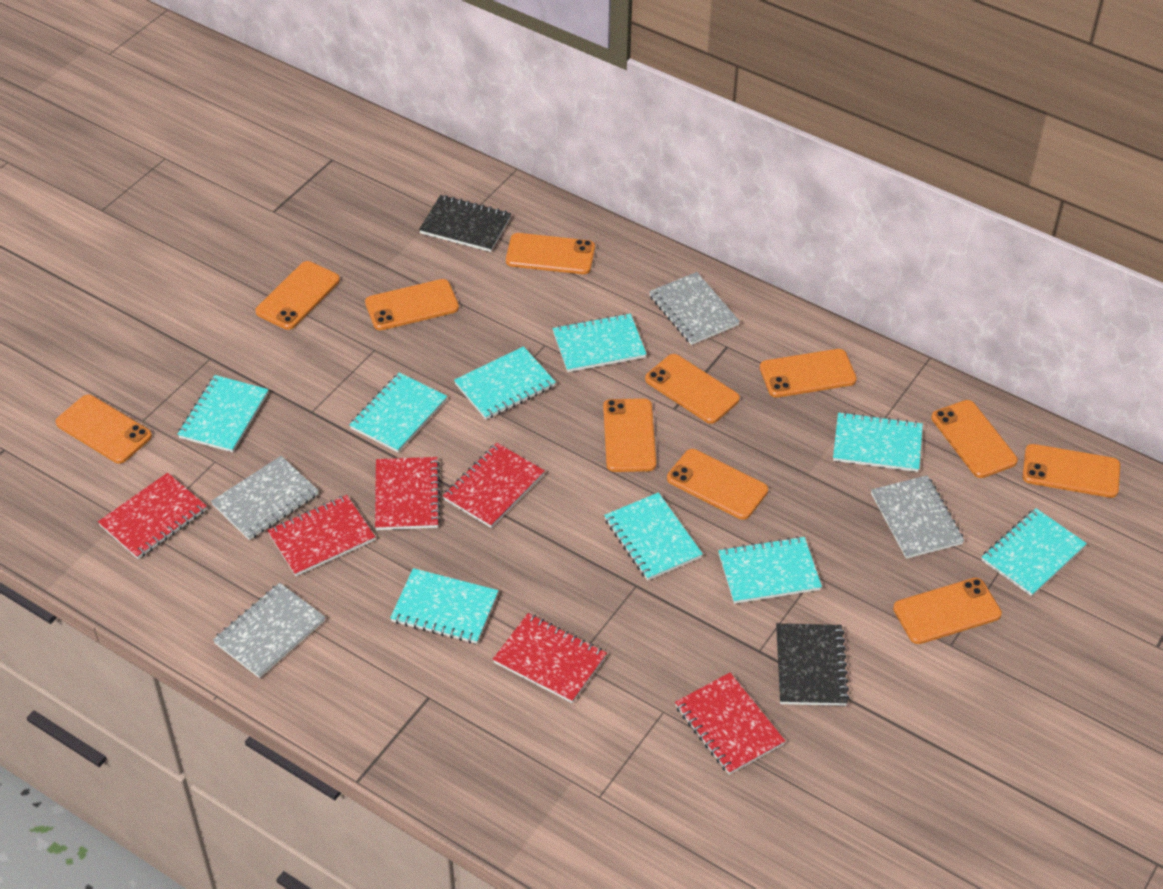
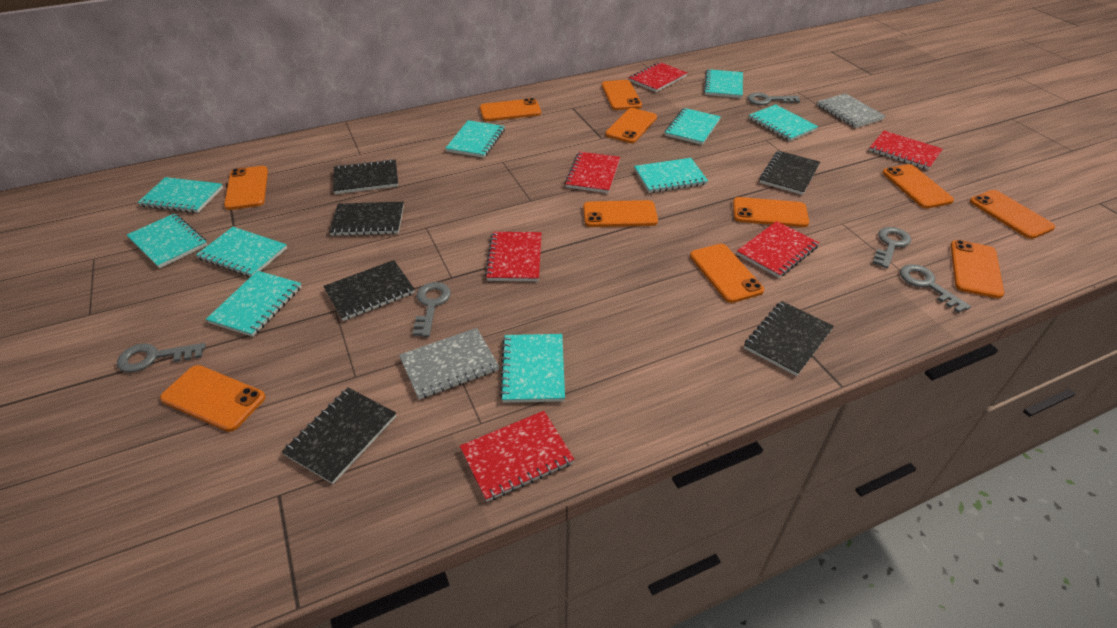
black notebook: 2 -> 6
grey key: 0 -> 5
grey notebook: 4 -> 2
turquoise notebook: 9 -> 10

